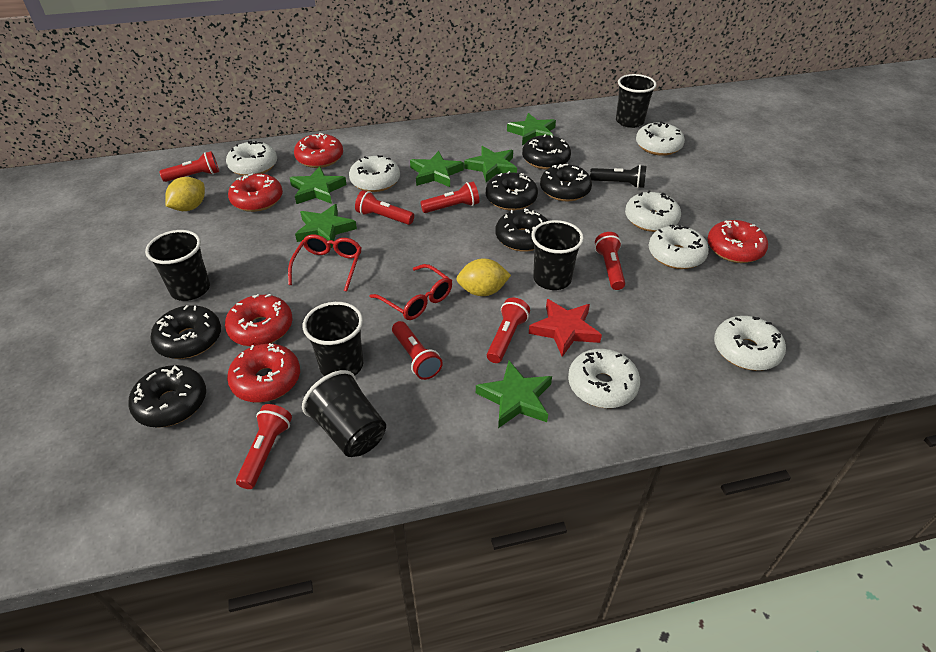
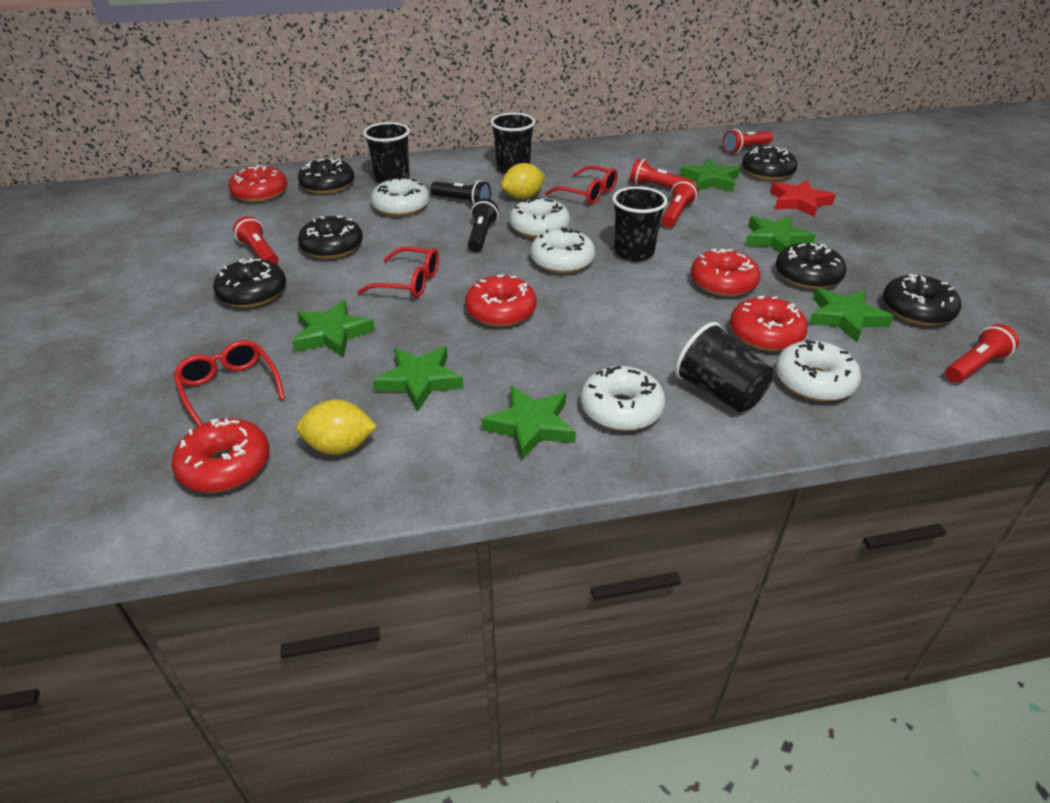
black cup: 5 -> 4
black flashlight: 1 -> 2
red flashlight: 7 -> 5
red glasses: 2 -> 3
white donut: 7 -> 5

